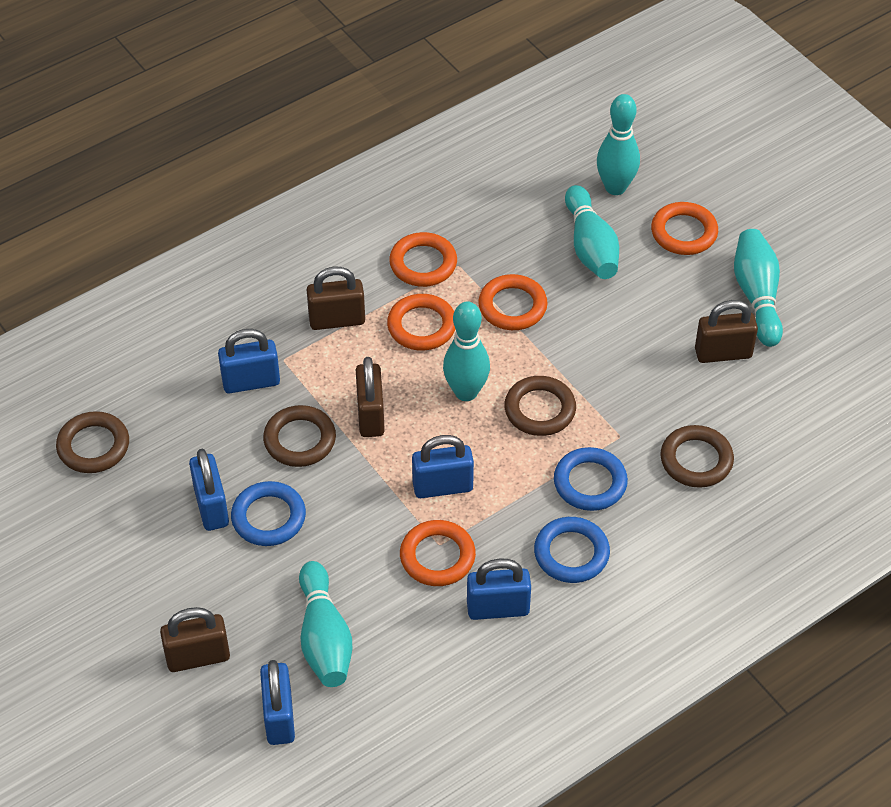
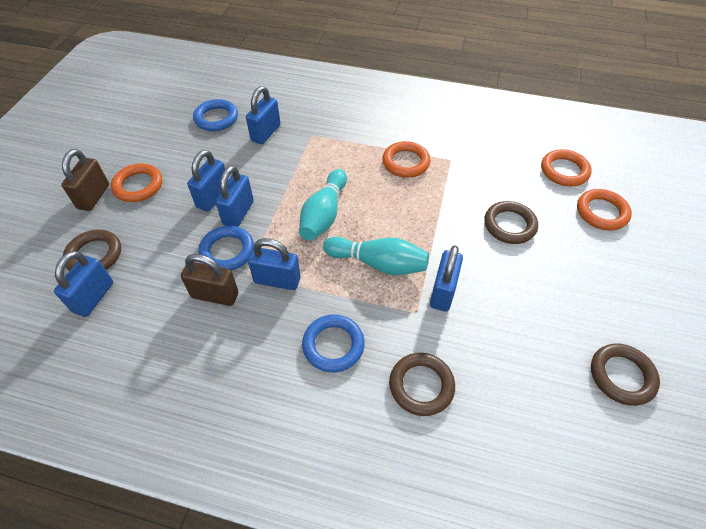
blue padlock: 5 -> 6
brown padlock: 4 -> 2
orange ring: 5 -> 4
turquoise bowling pin: 5 -> 2

